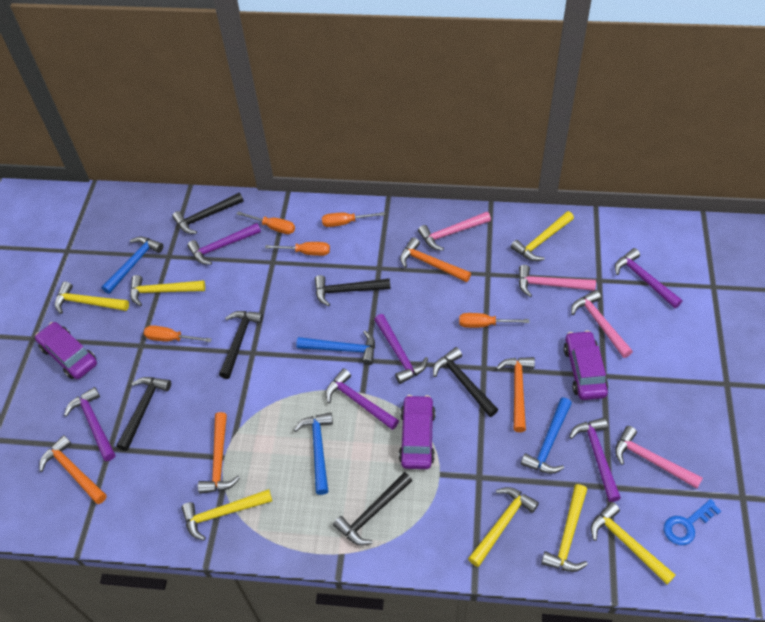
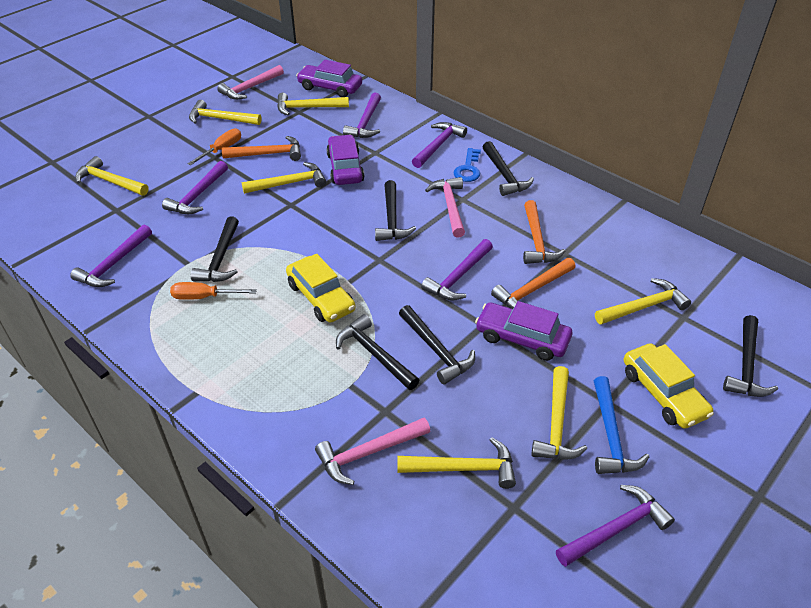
blue hammer: 4 -> 1
orange hammer: 4 -> 3
orange screwdriver: 5 -> 2
pink hammer: 4 -> 3
yellow car: 0 -> 2

